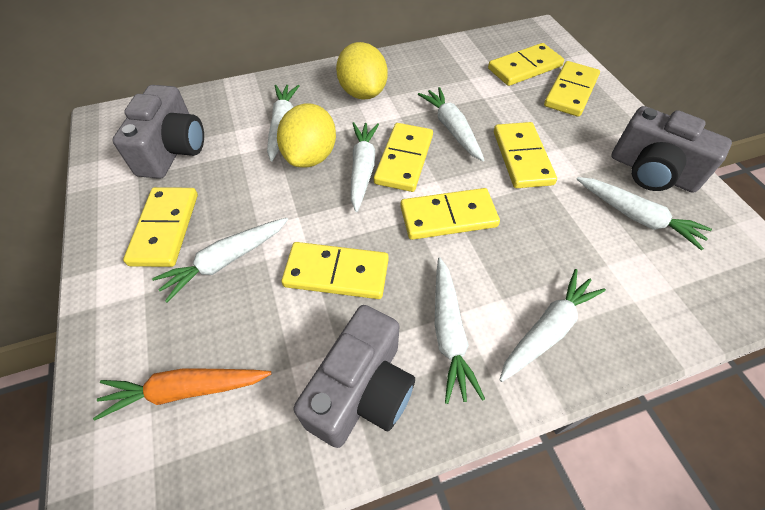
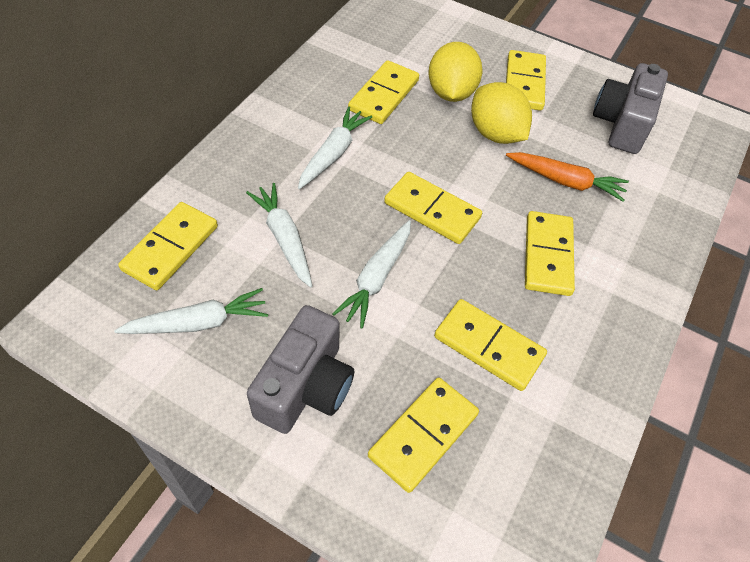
grey camera: 3 -> 2
white carrot: 7 -> 4

